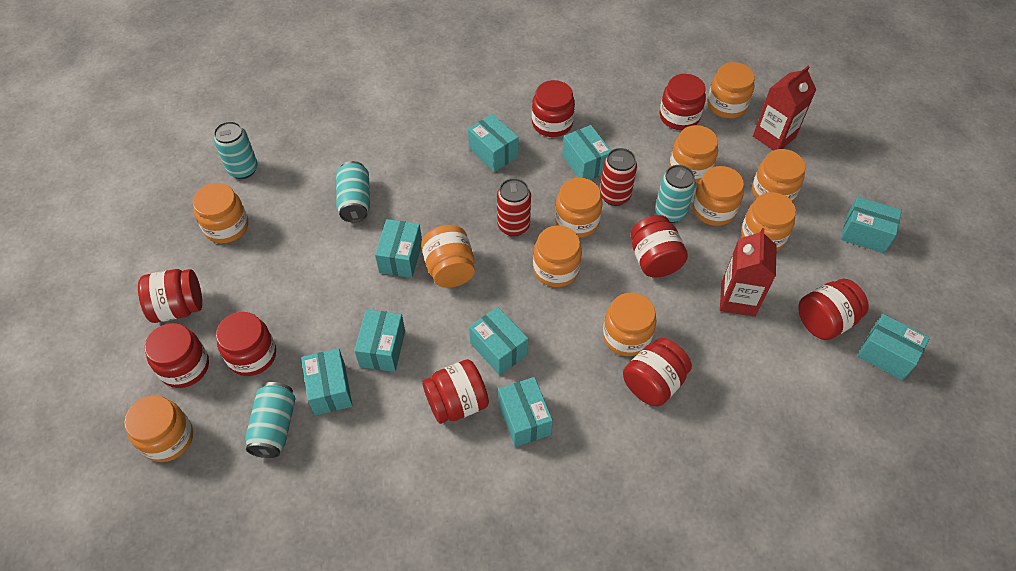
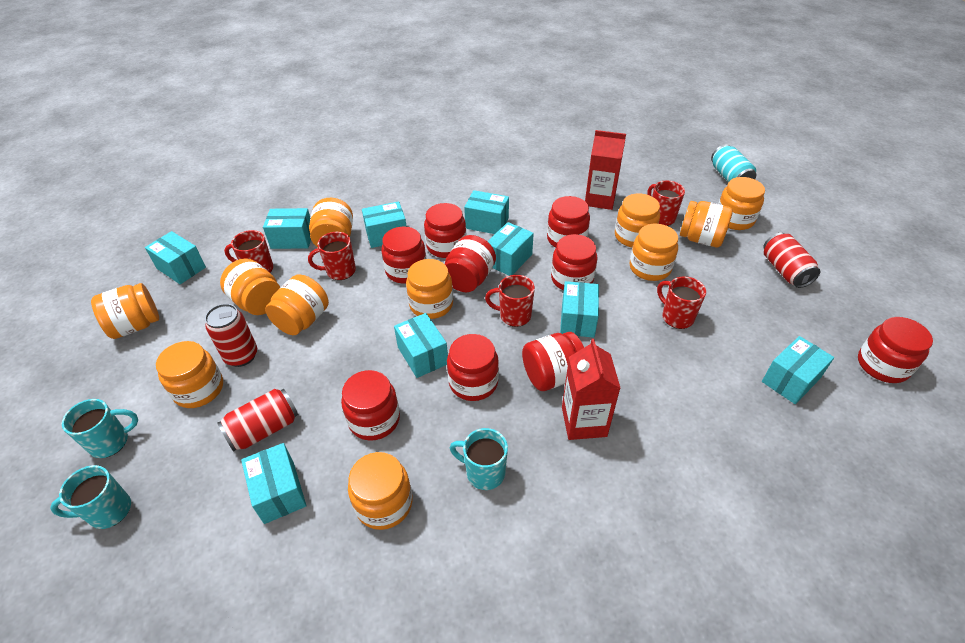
red can: 2 -> 3
red mug: 0 -> 5
turquoise can: 4 -> 1
turquoise mug: 0 -> 3

